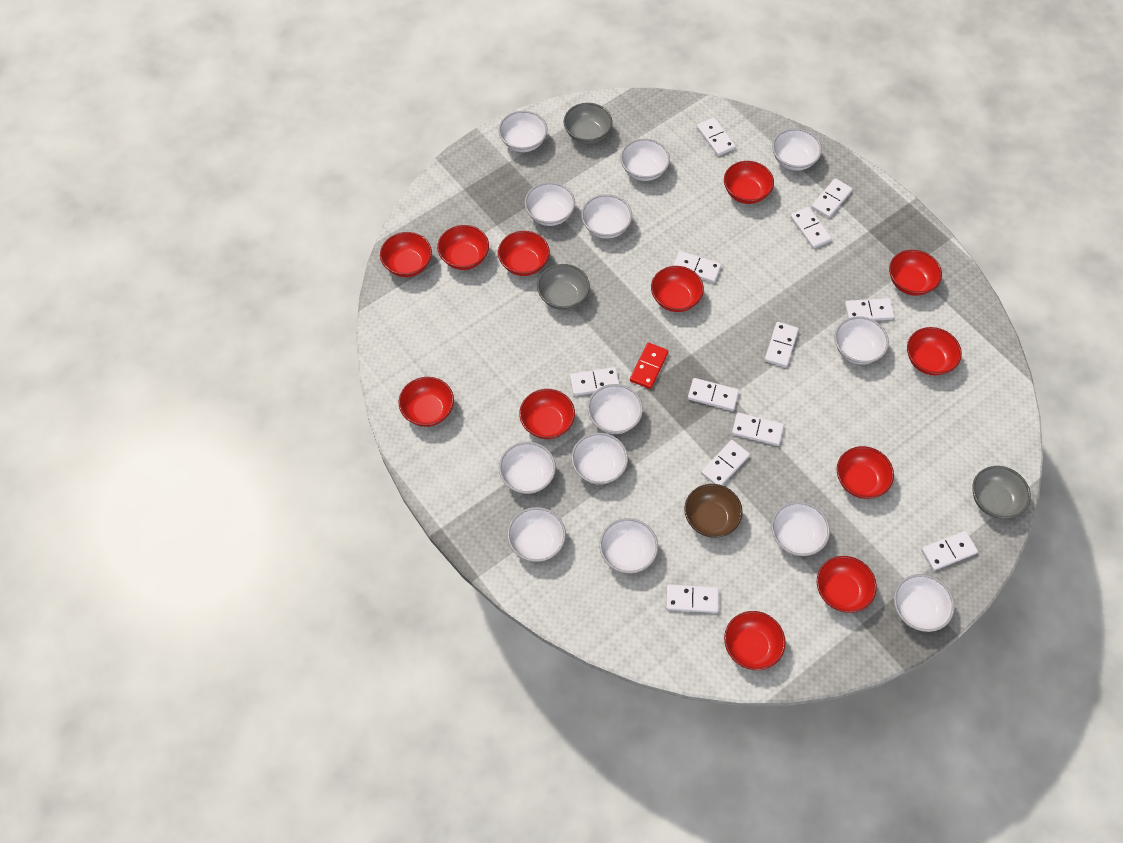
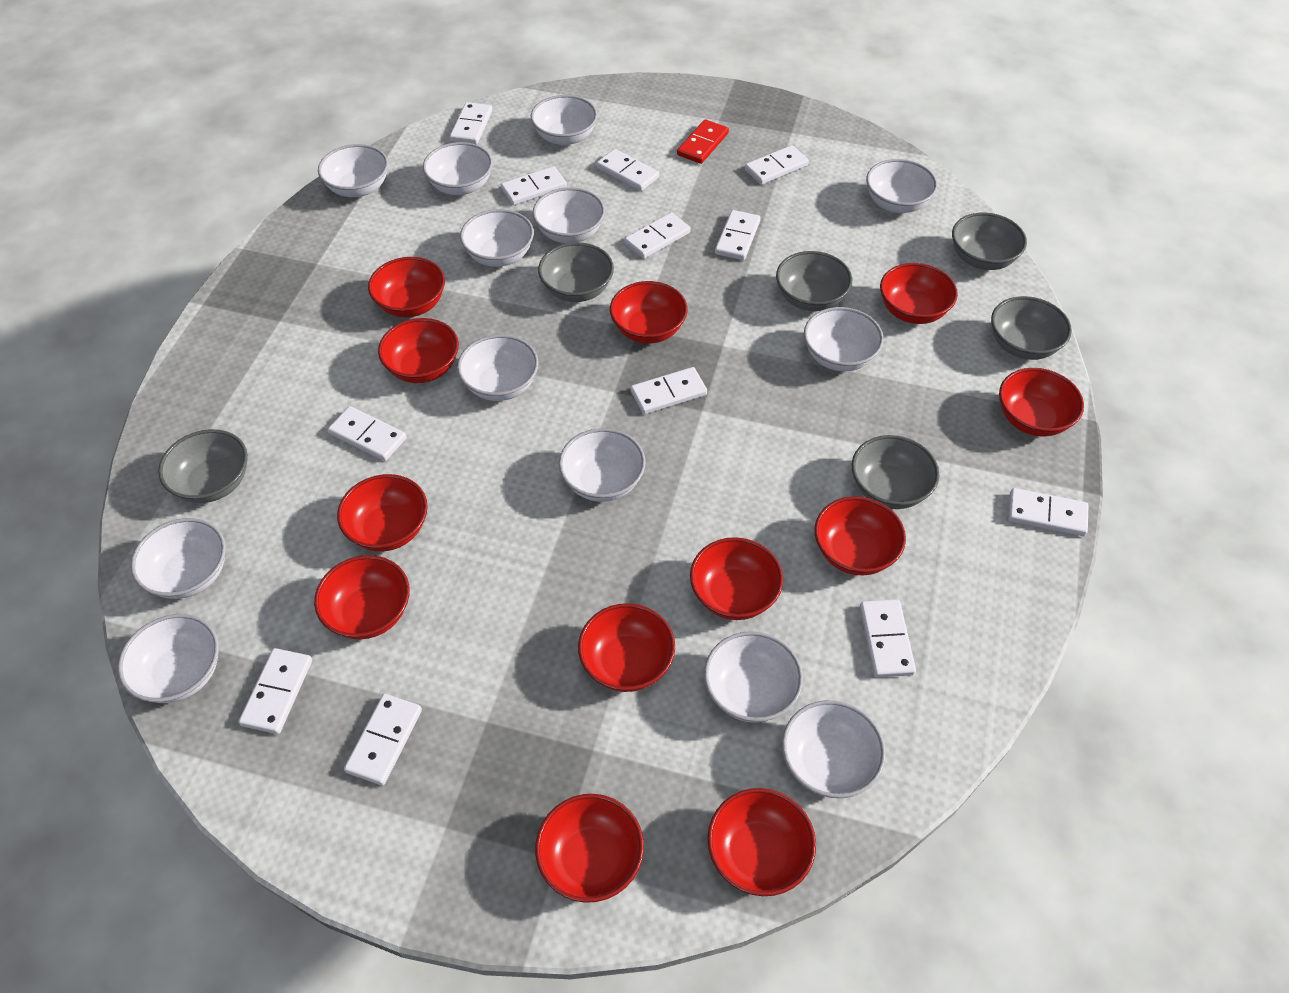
brown bowl: 1 -> 0
grey bowl: 3 -> 6

